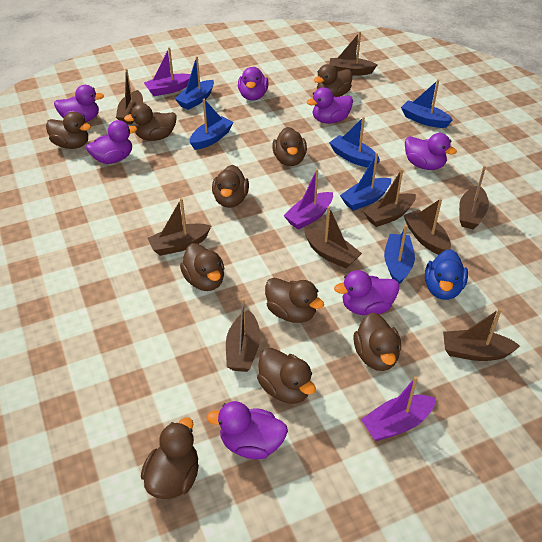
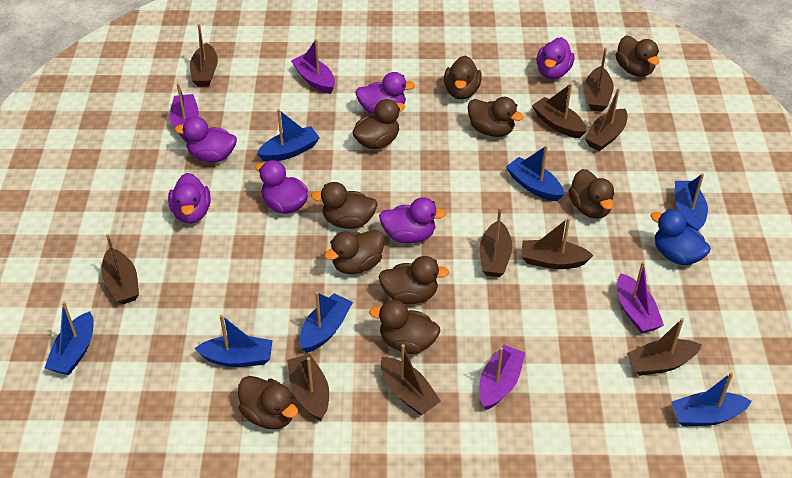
blue boat: 6 -> 7
brown boat: 9 -> 10
purple boat: 3 -> 4
purple duck: 7 -> 6

